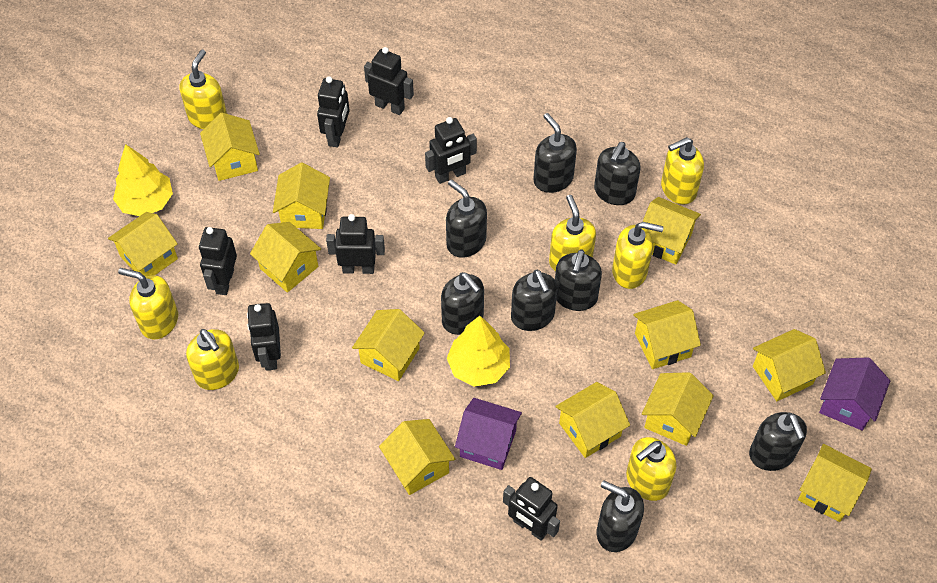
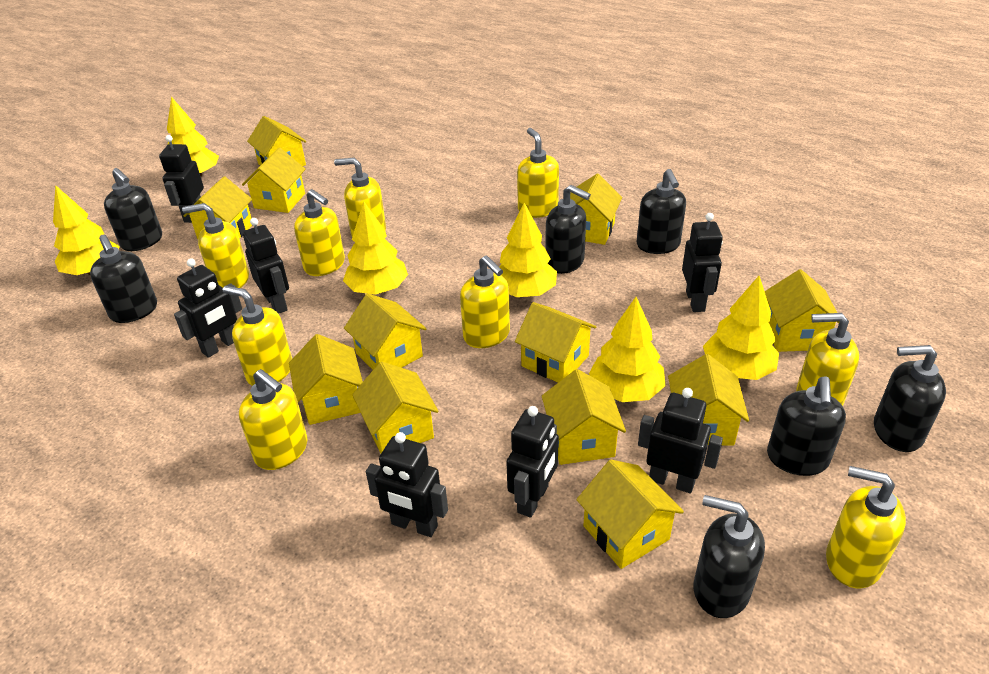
black soap dispenser: 8 -> 7
purple house: 2 -> 0
yellow soap dispenser: 7 -> 9
yellow tree: 2 -> 6

